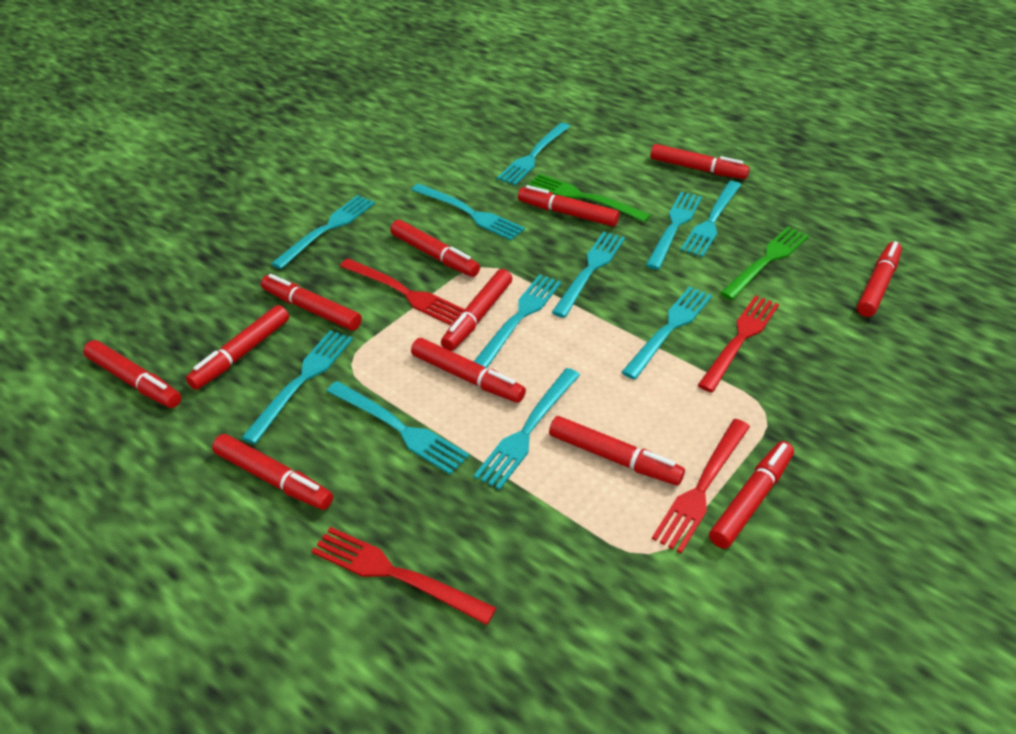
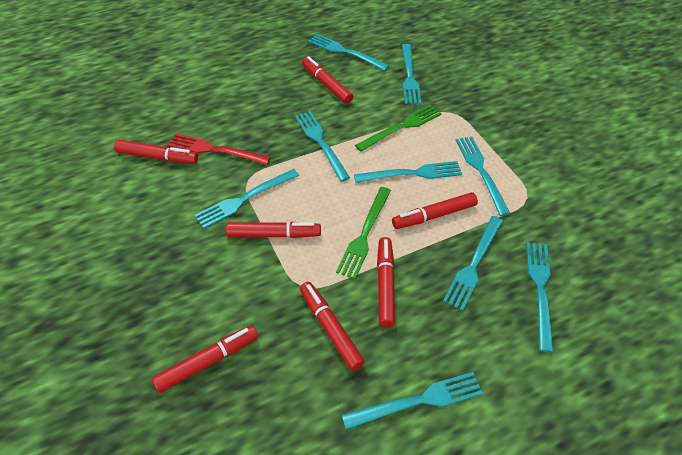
red fork: 4 -> 1
red marker: 12 -> 7
turquoise fork: 11 -> 9

